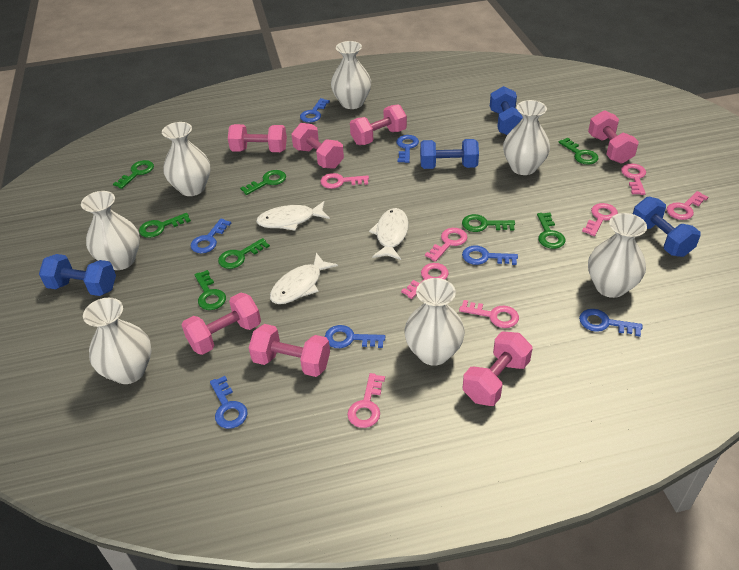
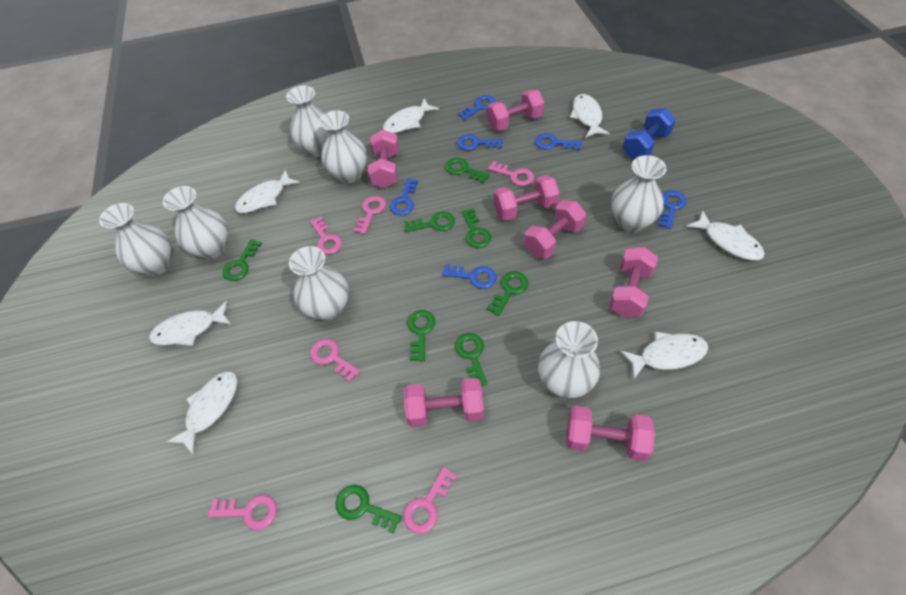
blue dumbbell: 4 -> 1
blue key: 7 -> 6
pink key: 8 -> 6
white fish: 3 -> 7

